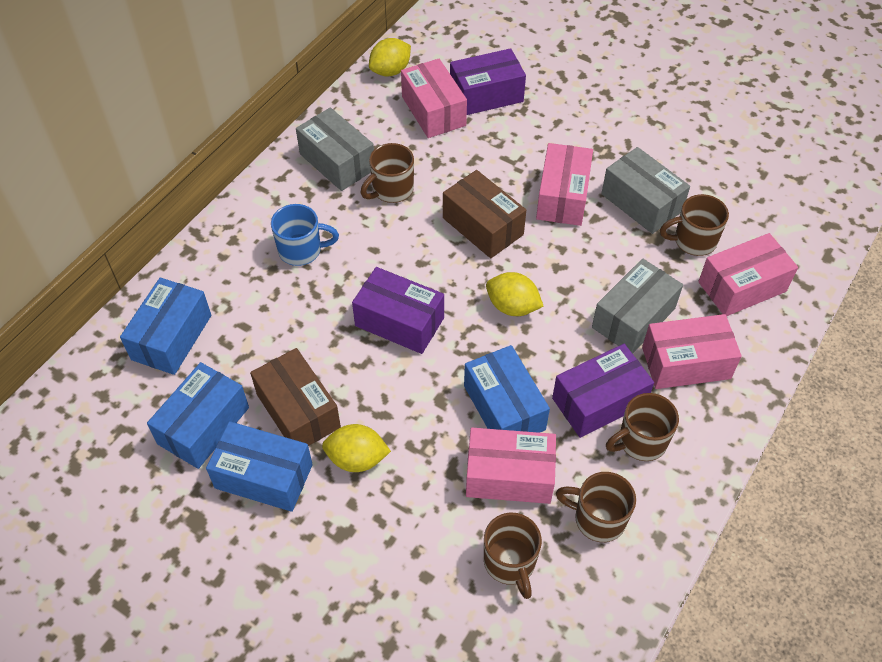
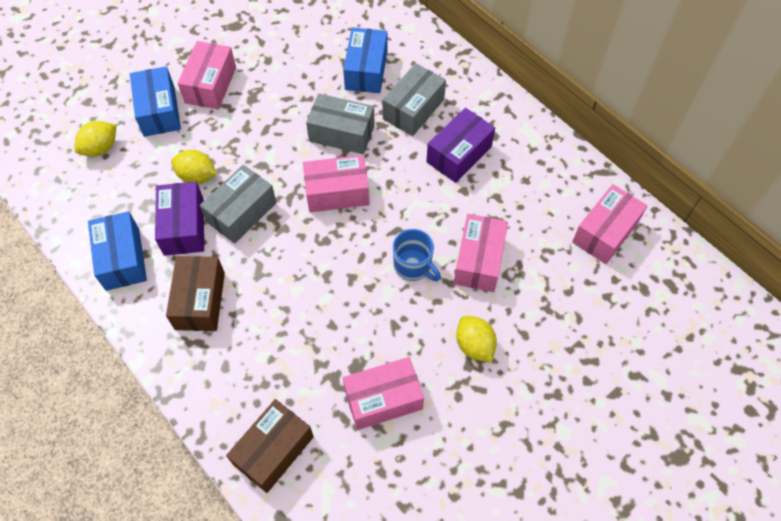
blue box: 4 -> 3
brown mug: 5 -> 0
purple box: 3 -> 2

